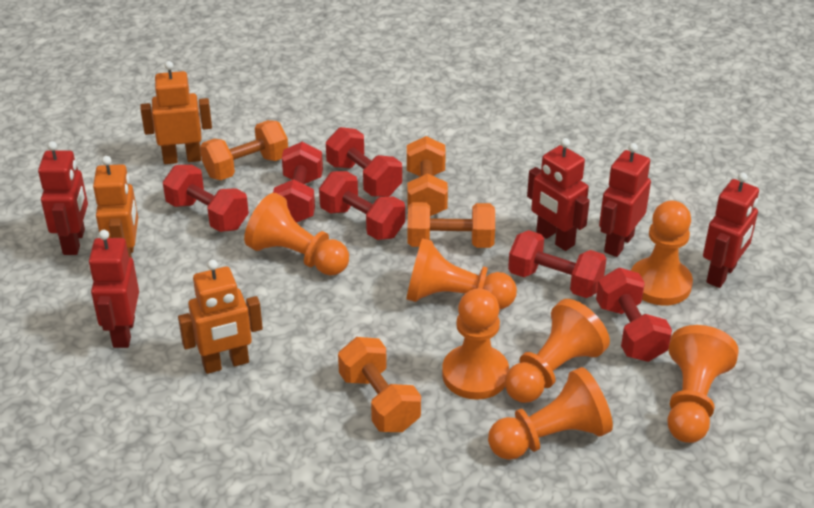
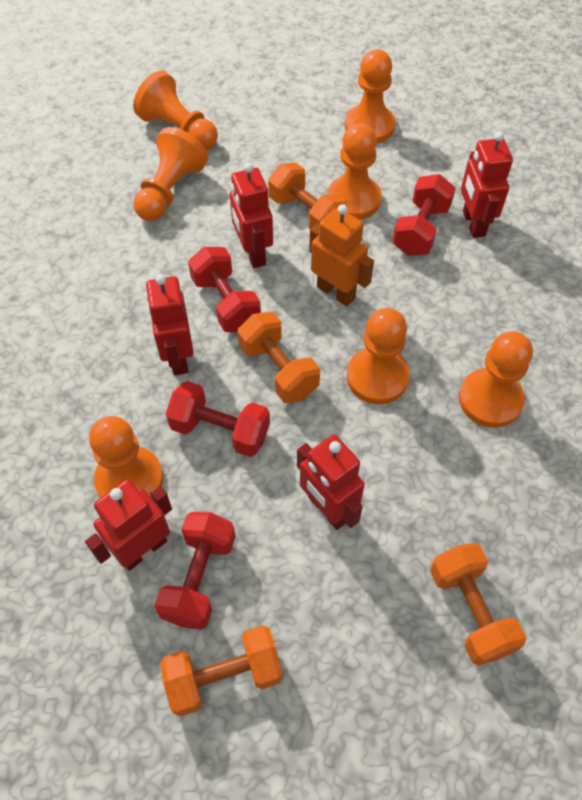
orange robot: 3 -> 1
red dumbbell: 6 -> 4

